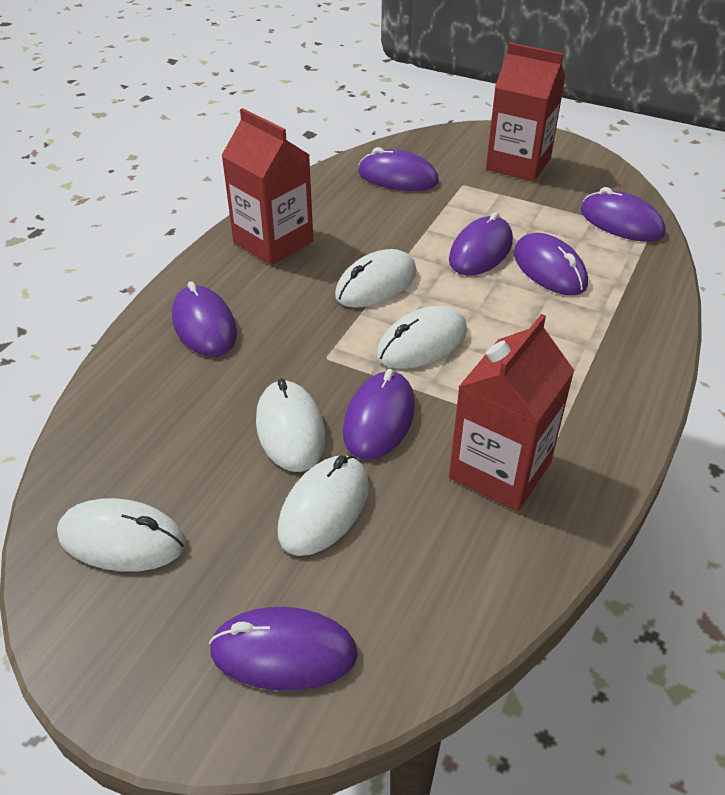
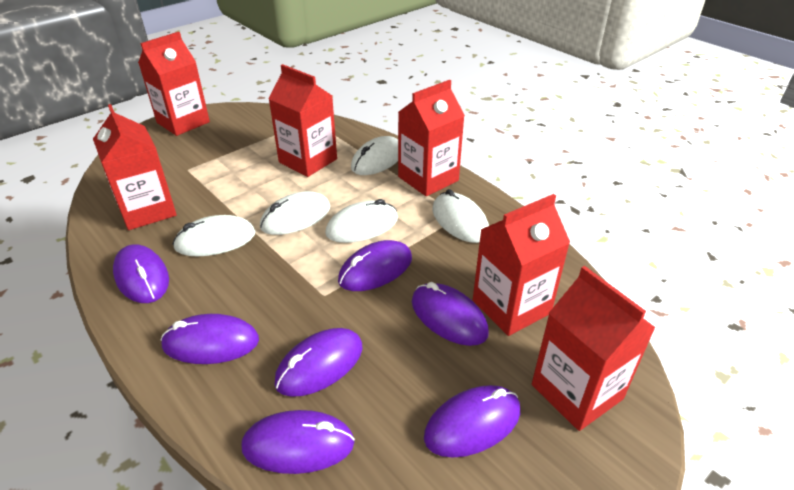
red carton: 3 -> 6

